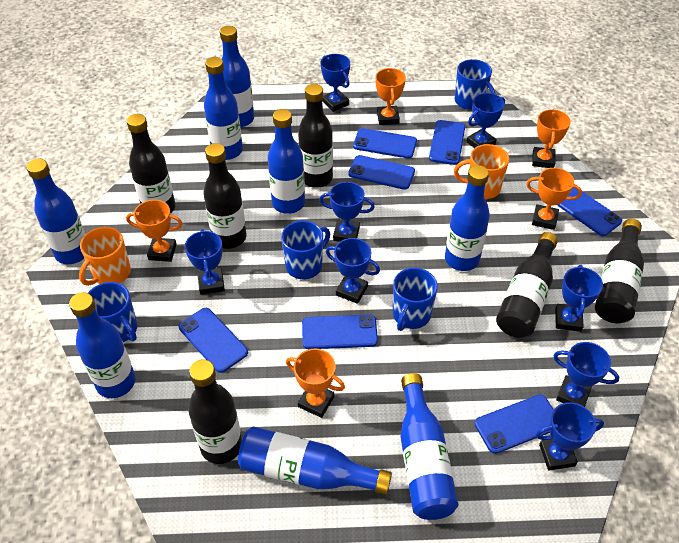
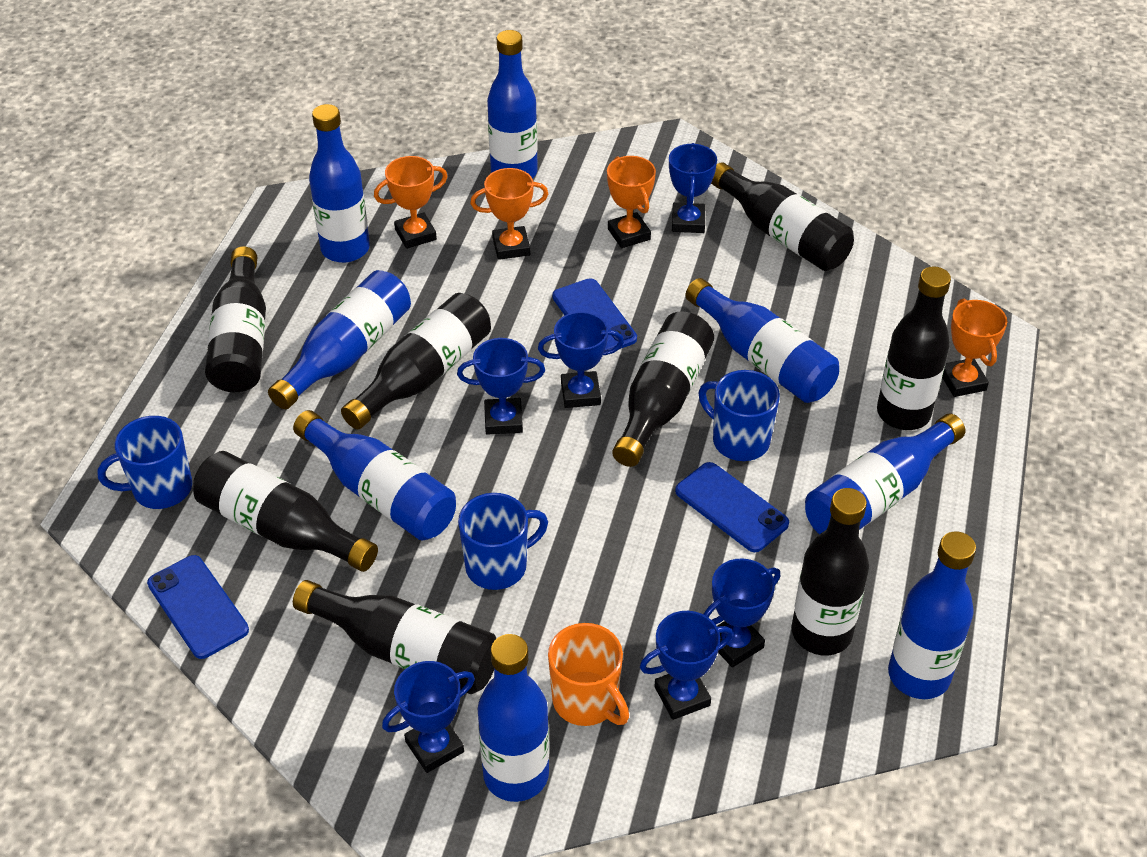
black bottle: 6 -> 8
blue mug: 4 -> 3
blue phone: 7 -> 3
blue trophy: 8 -> 6
orange mug: 2 -> 1
orange trophy: 5 -> 4

